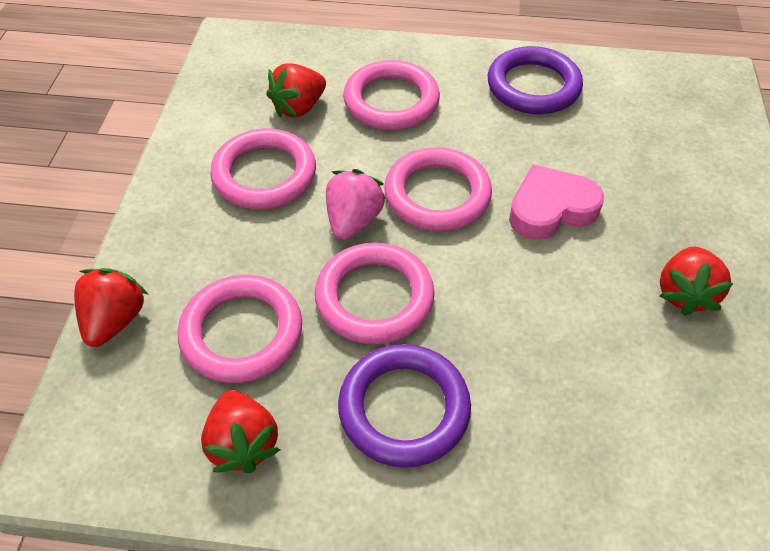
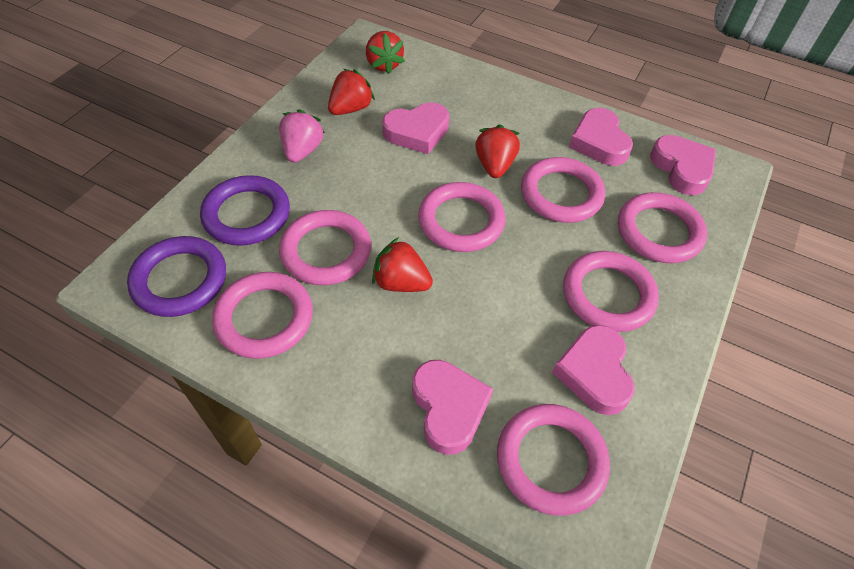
pink heart: 1 -> 5
pink ring: 5 -> 7

